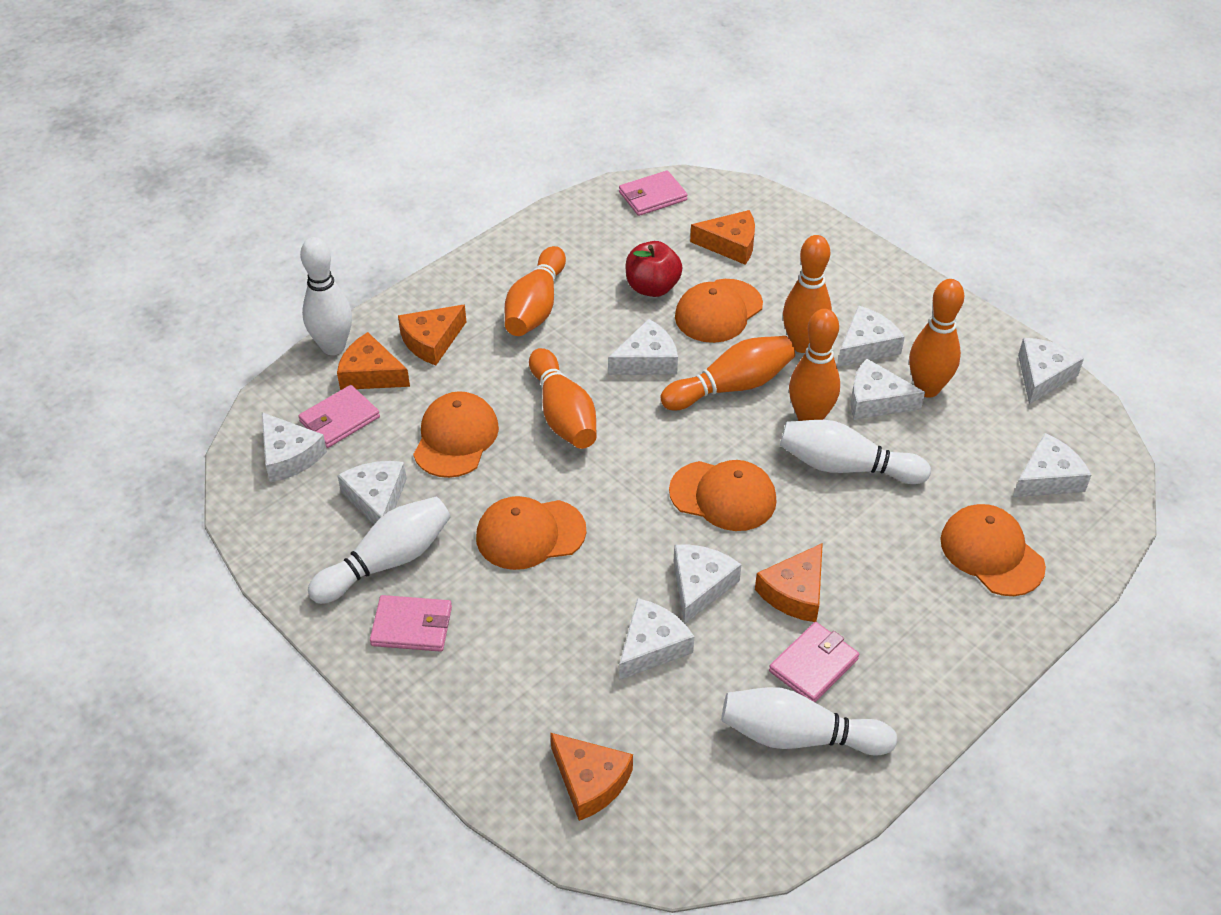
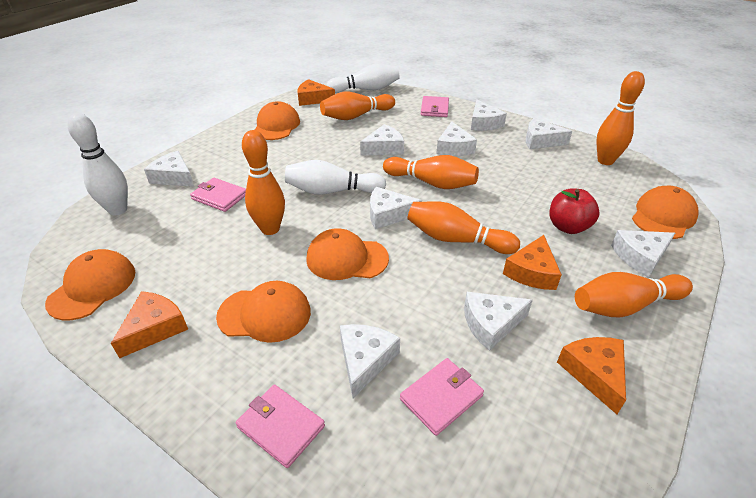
orange cheese: 5 -> 4
white bowling pin: 4 -> 3

